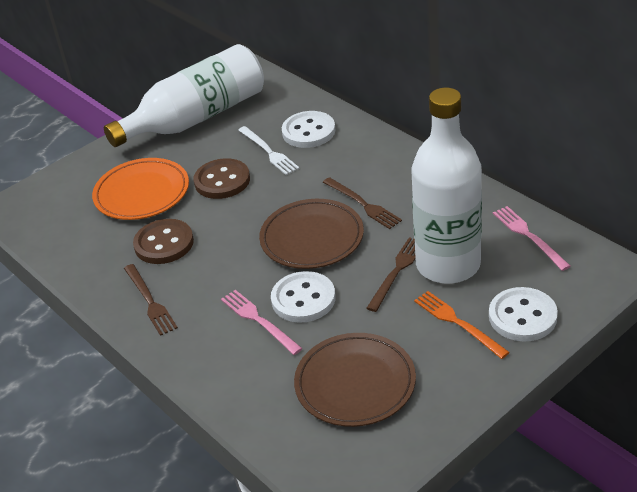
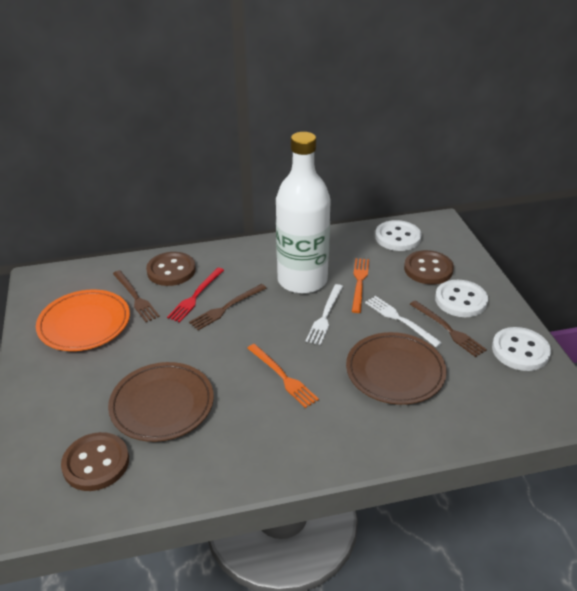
brown button: 2 -> 3
orange fork: 1 -> 2
pink fork: 2 -> 0
red fork: 0 -> 1
white bottle: 2 -> 1
white fork: 1 -> 2

